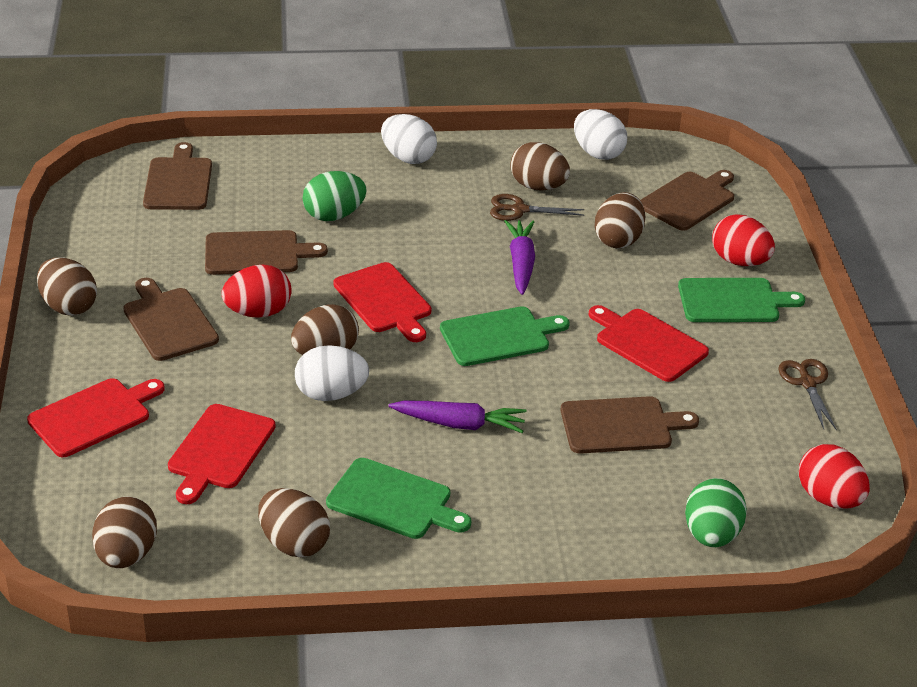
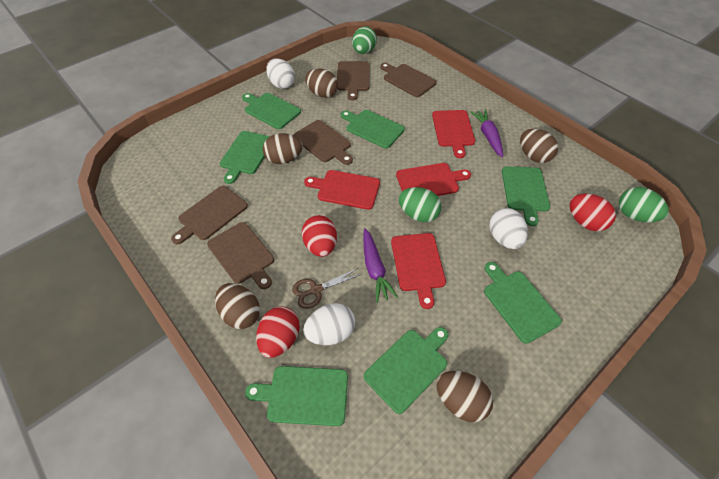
brown egg: 6 -> 5
brown scissors: 2 -> 1
green cutting board: 3 -> 7
green egg: 2 -> 3

